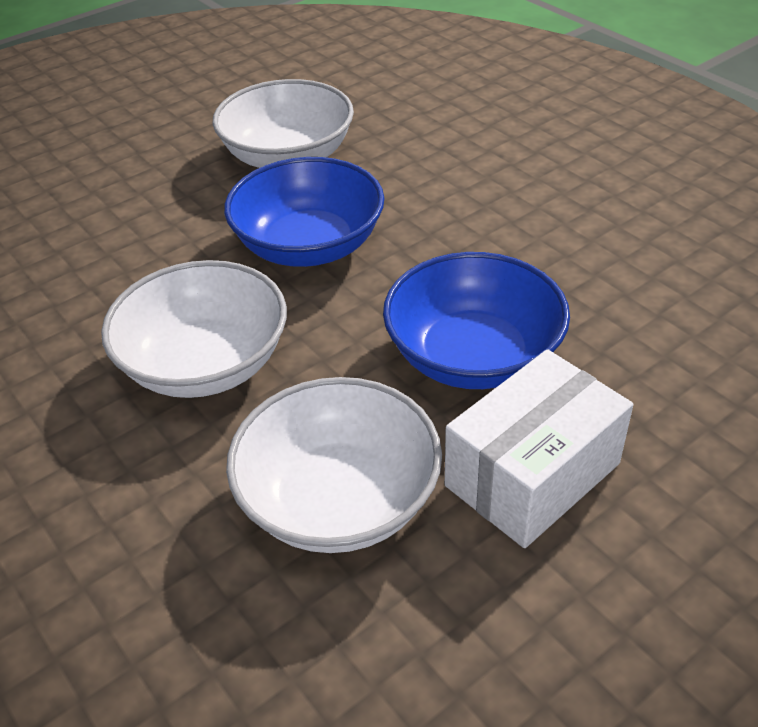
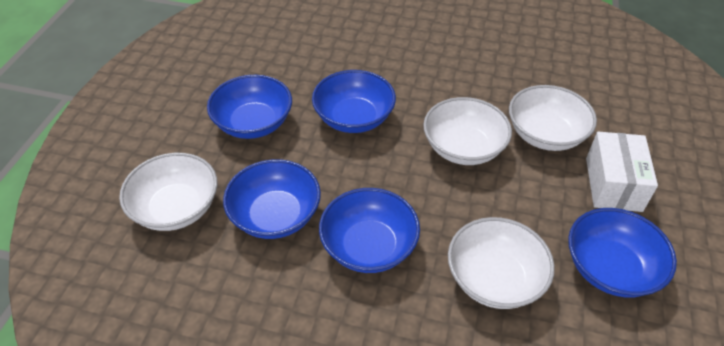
blue bowl: 2 -> 5
white bowl: 3 -> 4

